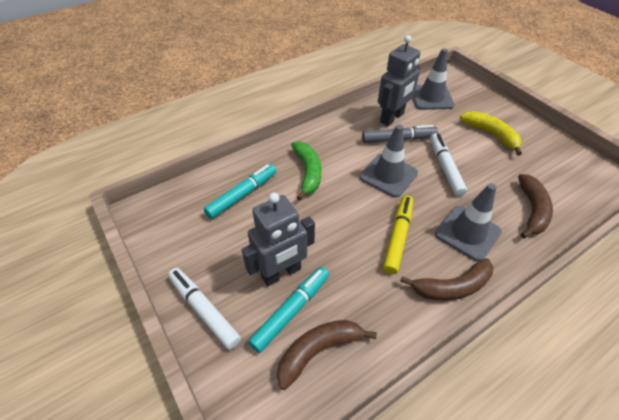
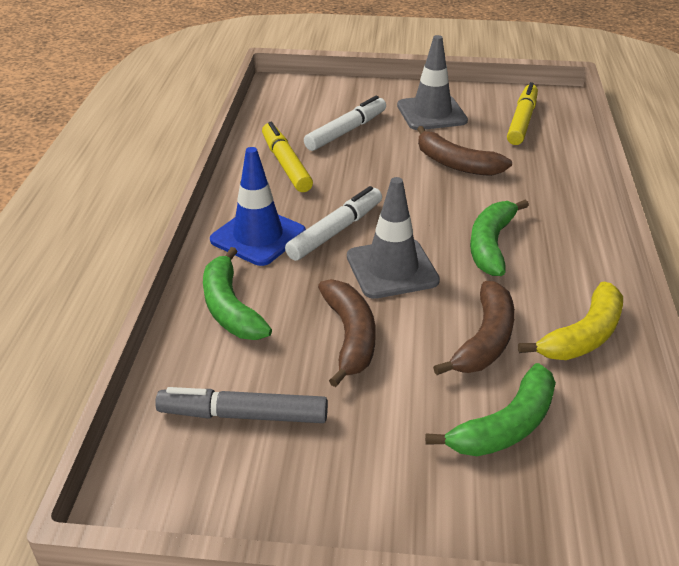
blue traffic cone: 0 -> 1
green banana: 1 -> 3
grey robot: 2 -> 0
grey traffic cone: 3 -> 2
turquoise marker: 2 -> 0
yellow marker: 1 -> 2

